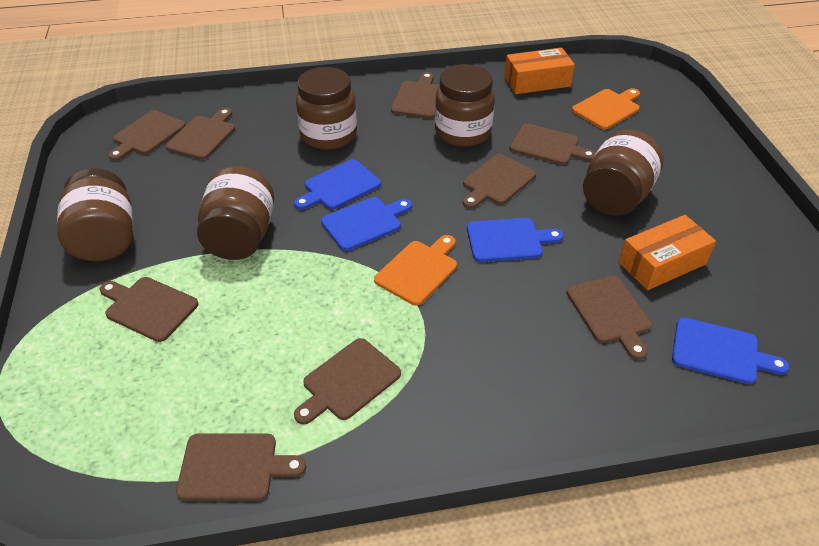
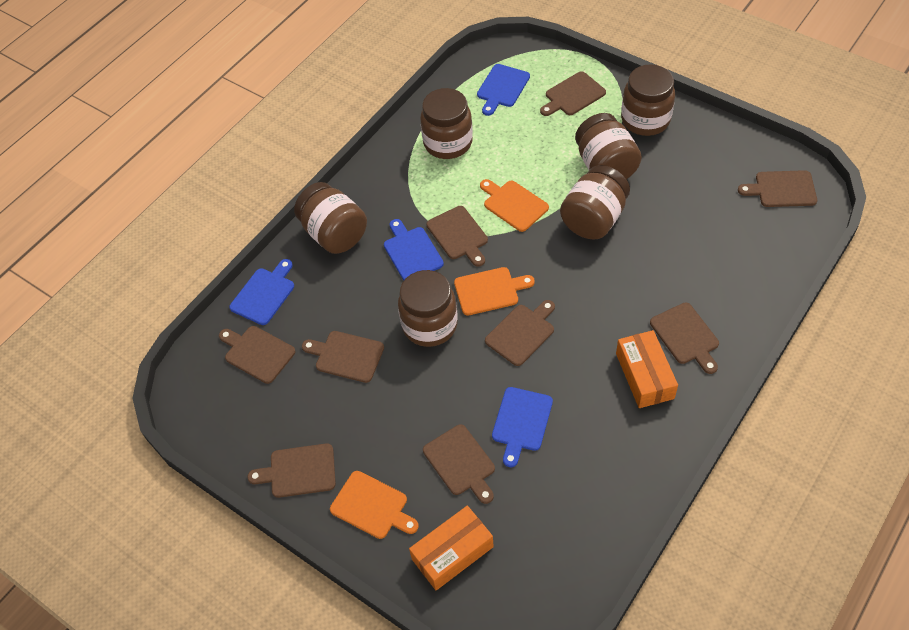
brown jar: 5 -> 6
orange cutting board: 2 -> 3

